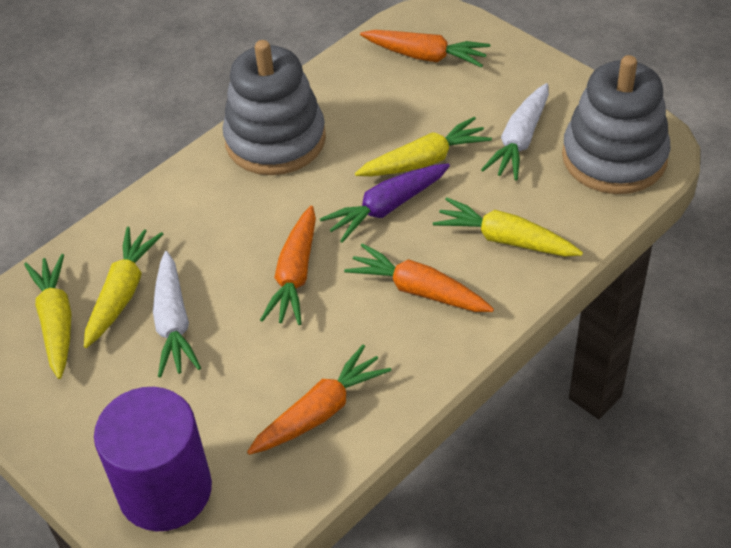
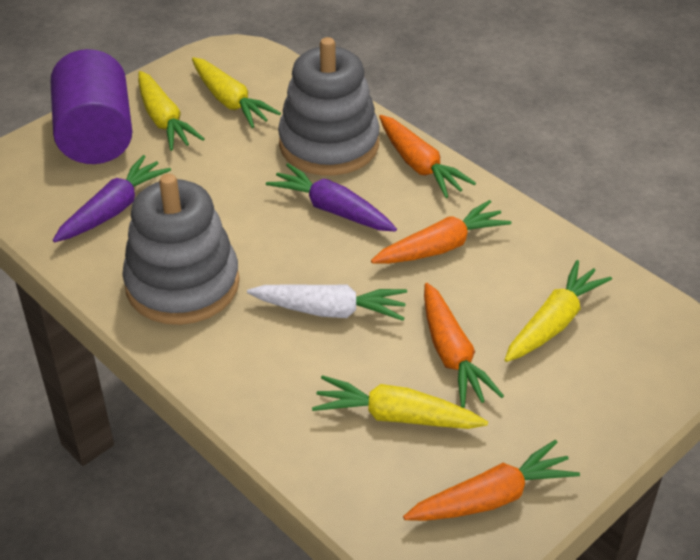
purple carrot: 1 -> 2
white carrot: 2 -> 1

